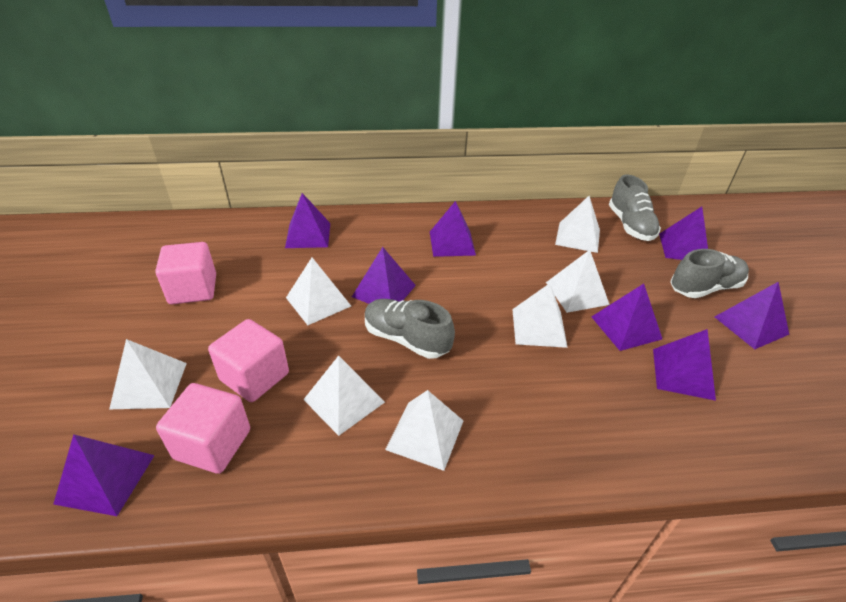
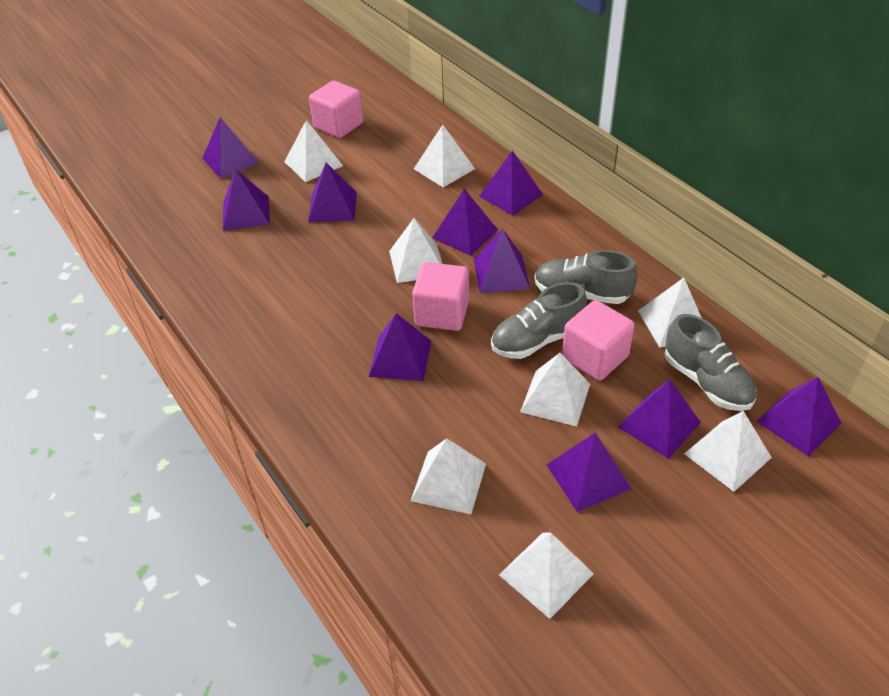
purple pyramid: 8 -> 10
white pyramid: 7 -> 8

